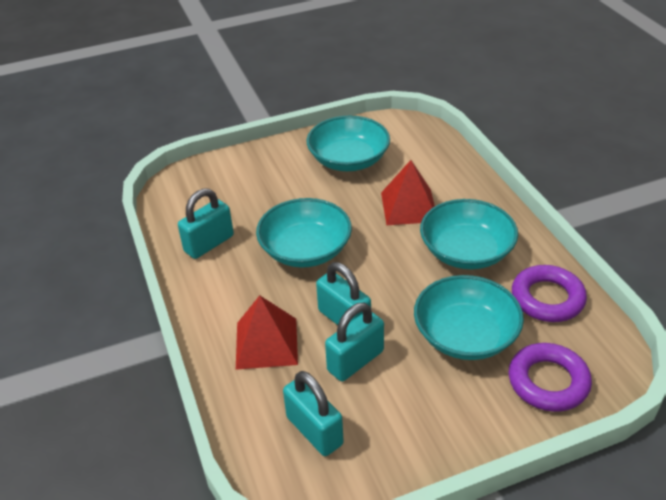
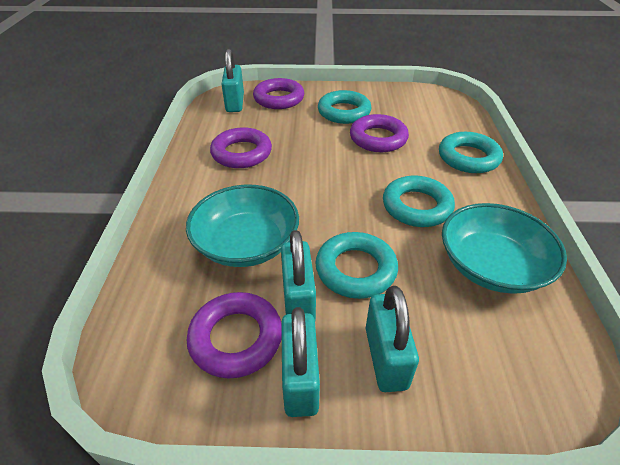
purple ring: 2 -> 4
red pyramid: 2 -> 0
turquoise bowl: 4 -> 2
turquoise ring: 0 -> 4

